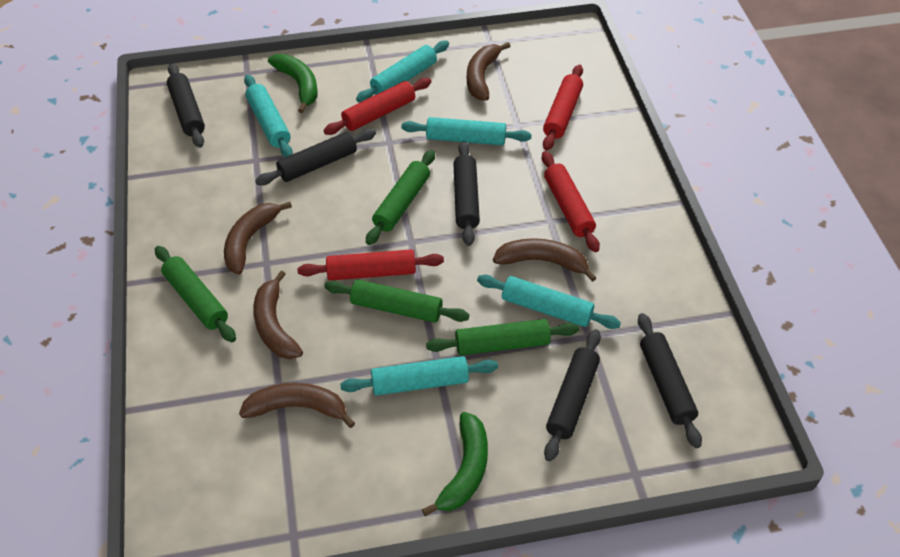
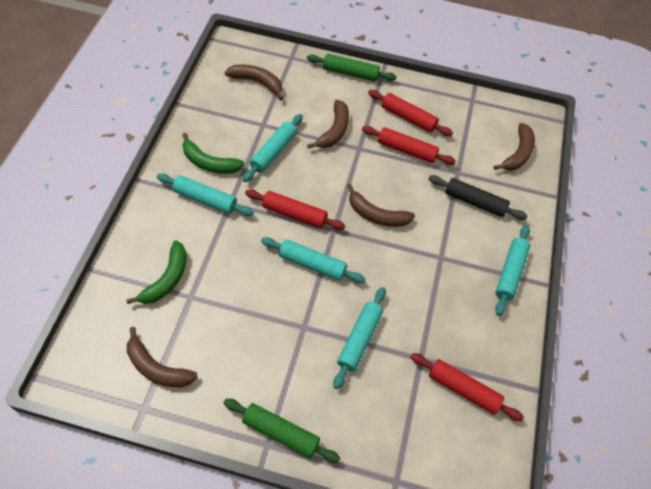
black rolling pin: 5 -> 1
green rolling pin: 4 -> 2

